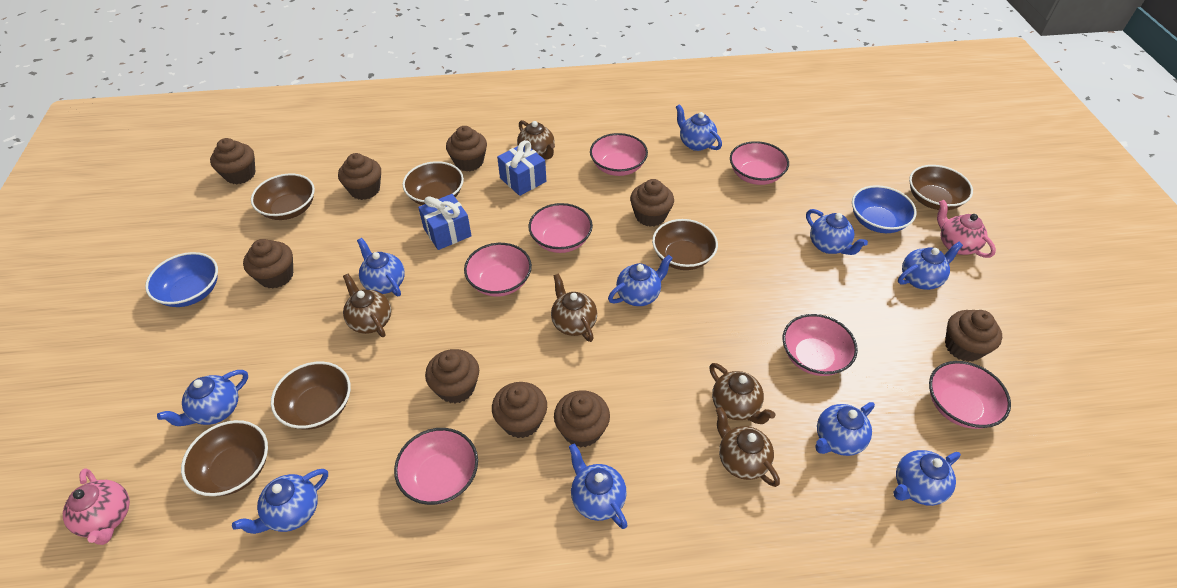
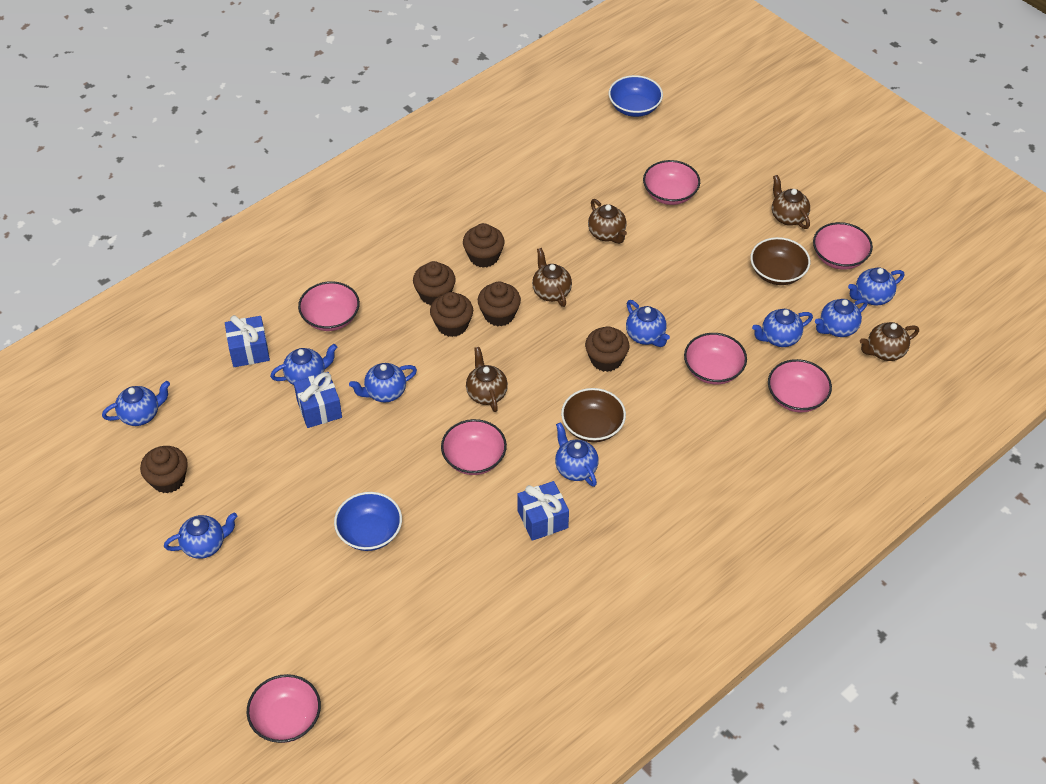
blue gift: 2 -> 3
blue teapot: 10 -> 9
brown bowl: 6 -> 2
brown cupcake: 9 -> 6
pink teapot: 2 -> 0

